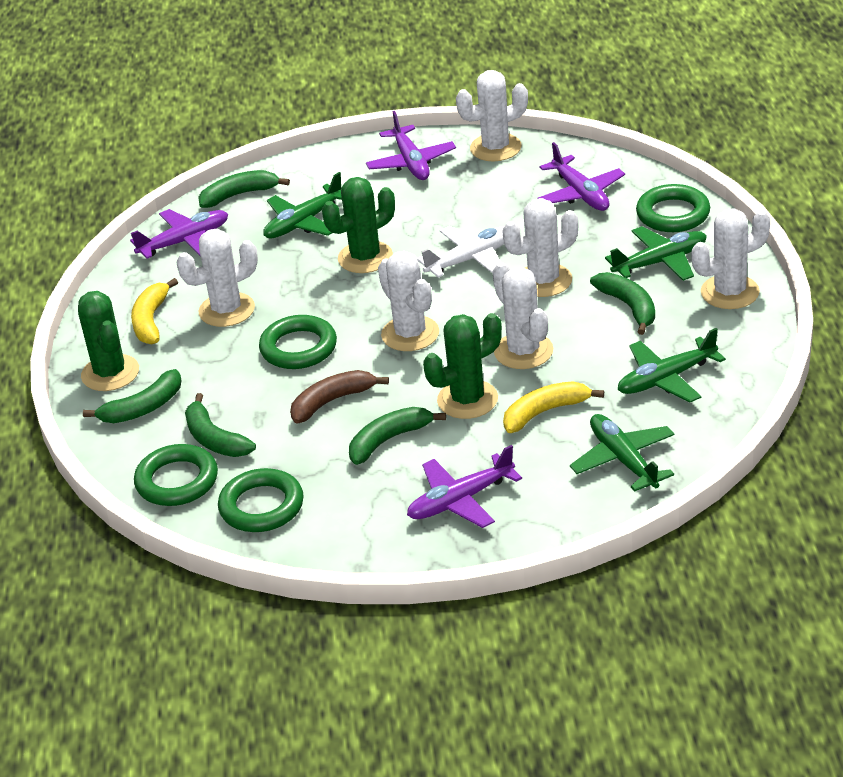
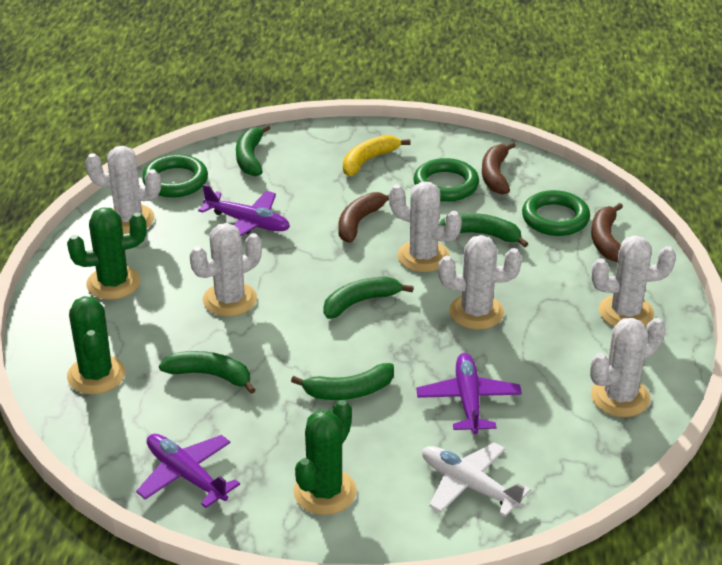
brown banana: 1 -> 3
green plane: 4 -> 0
green ring: 4 -> 3
purple plane: 4 -> 3
yellow banana: 2 -> 1

